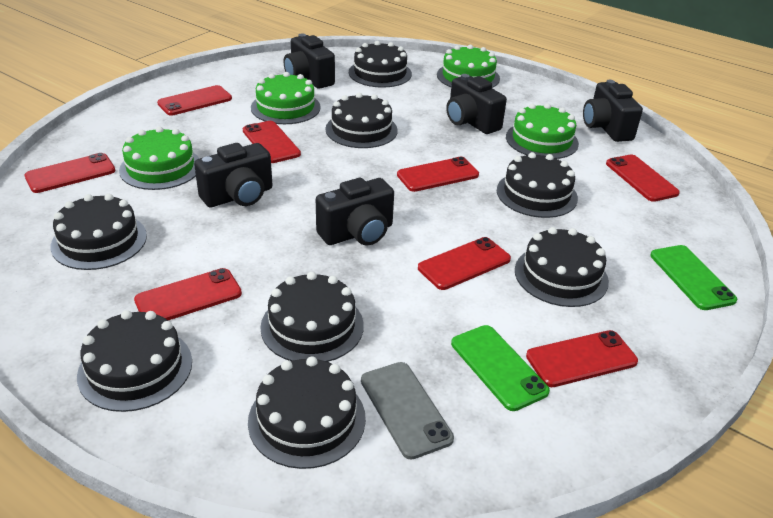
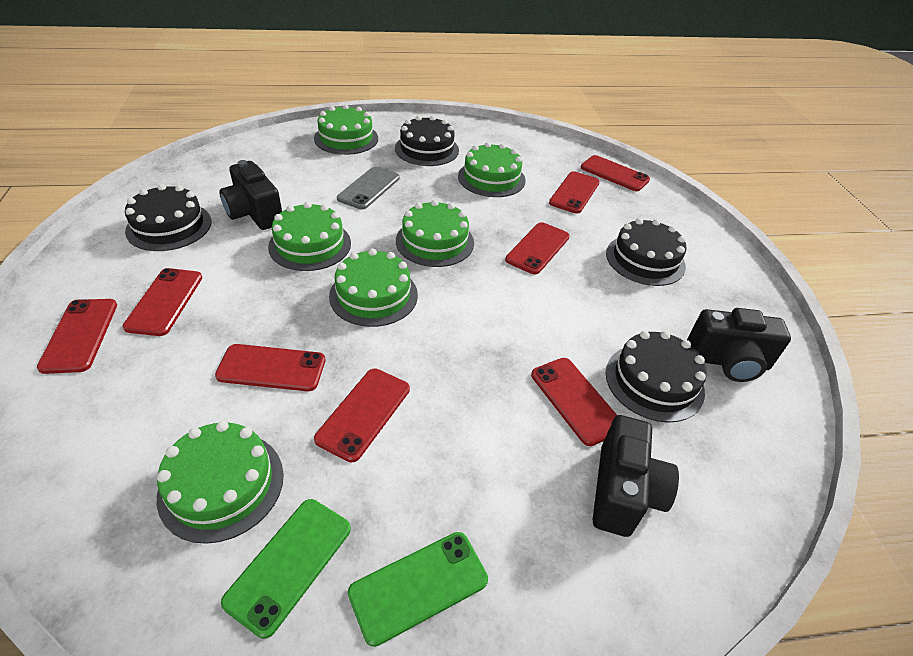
black cake: 8 -> 4
black camera: 5 -> 3
green cake: 4 -> 6

